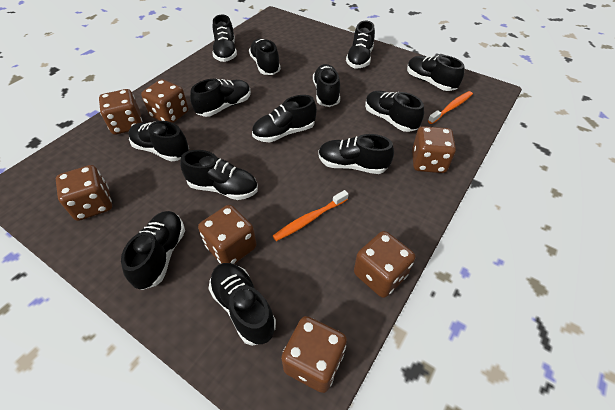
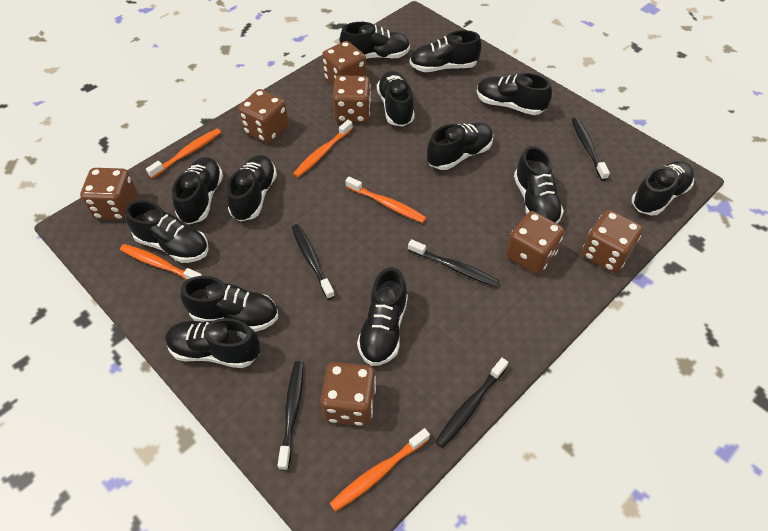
black toothbrush: 0 -> 5
orange toothbrush: 2 -> 5

